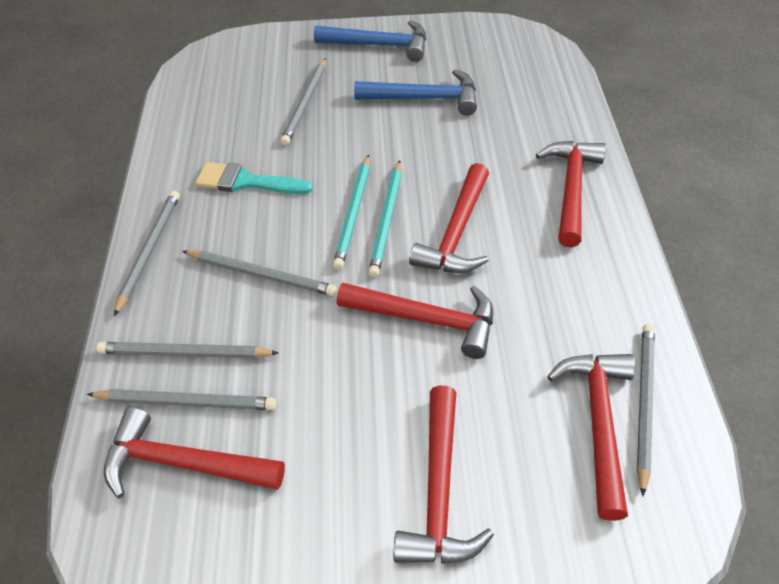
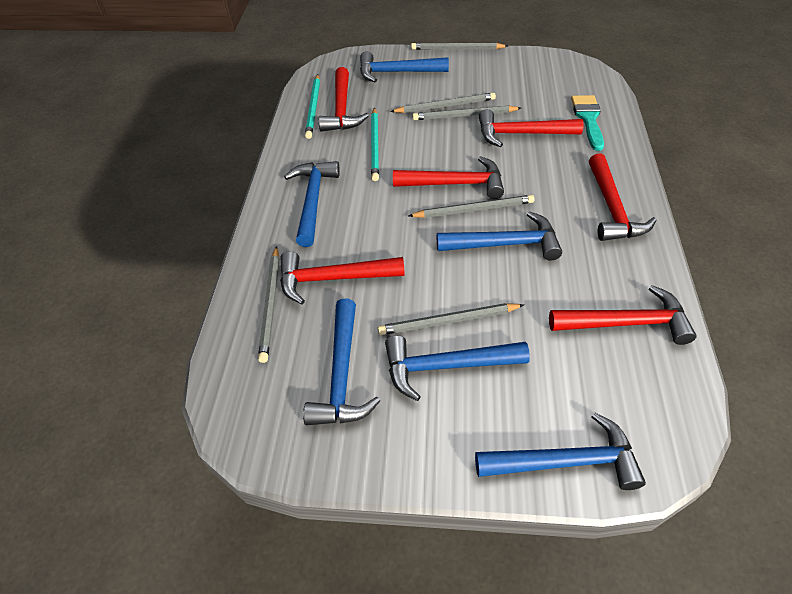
blue hammer: 2 -> 6

